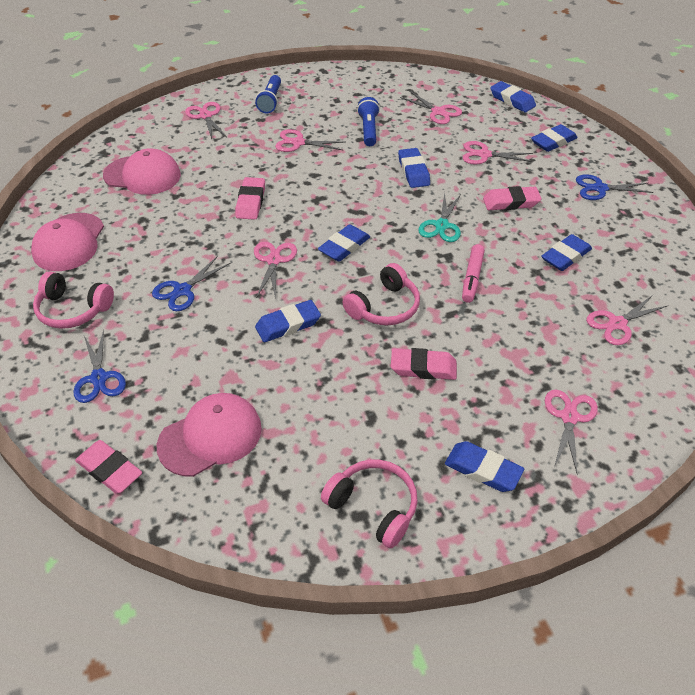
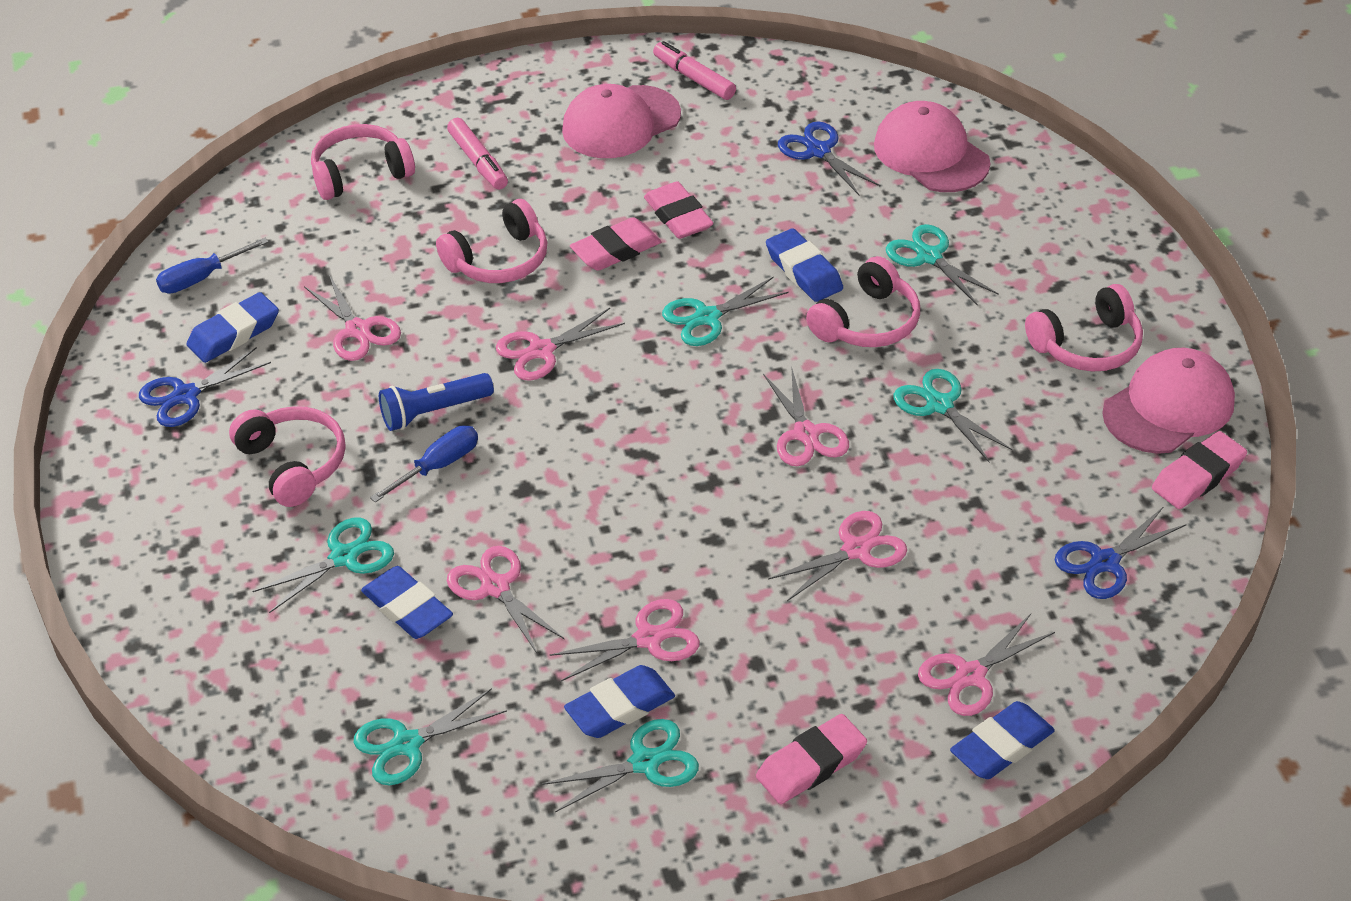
blue eraser: 7 -> 5
blue flashlight: 2 -> 1
blue screwdriver: 0 -> 2
pink headphones: 3 -> 5
pink marker: 1 -> 2
turquoise scissors: 1 -> 6

